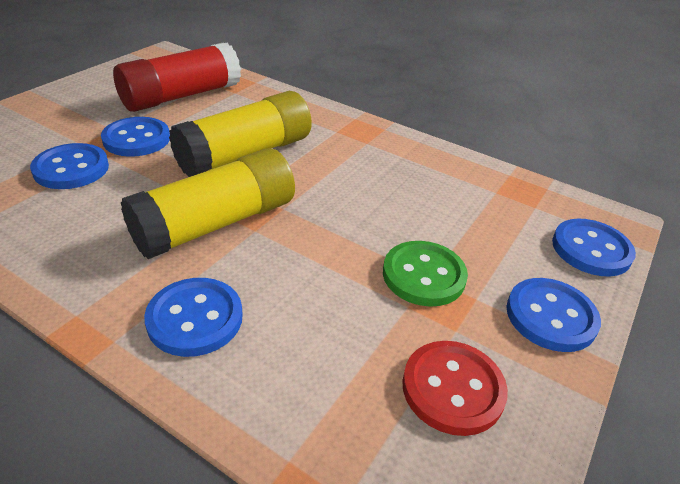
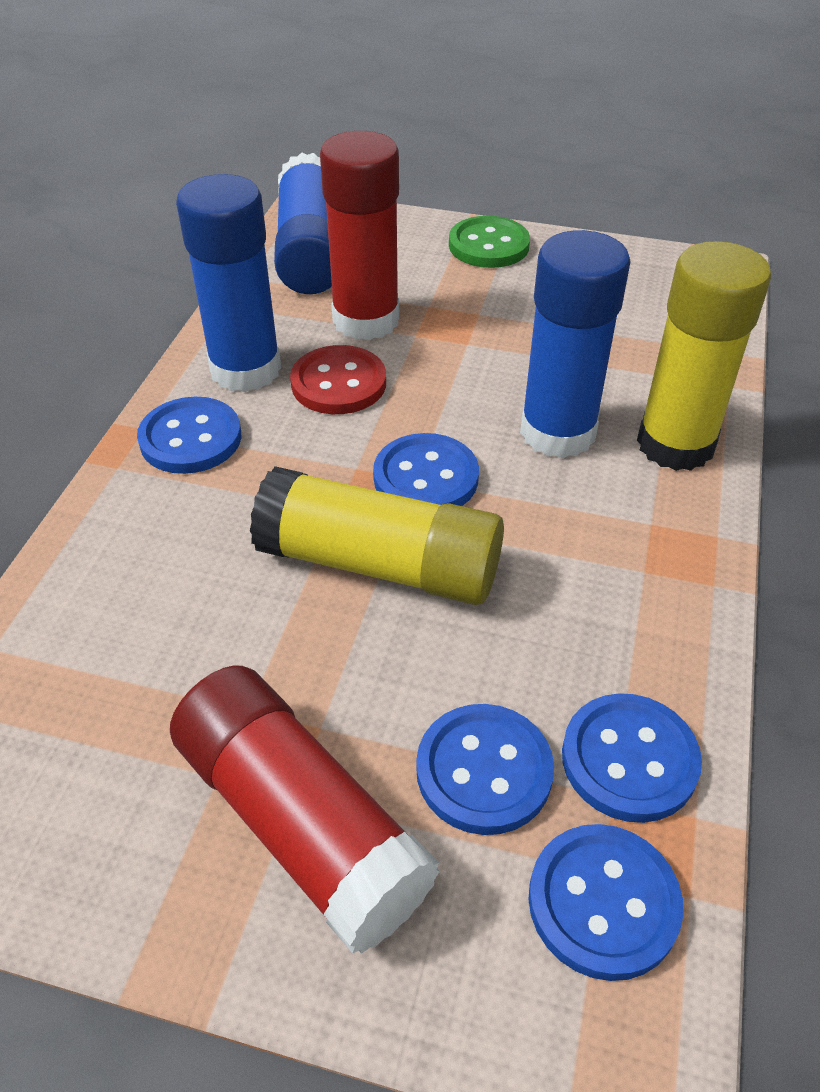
blue glue stick: 0 -> 3
red glue stick: 1 -> 2

